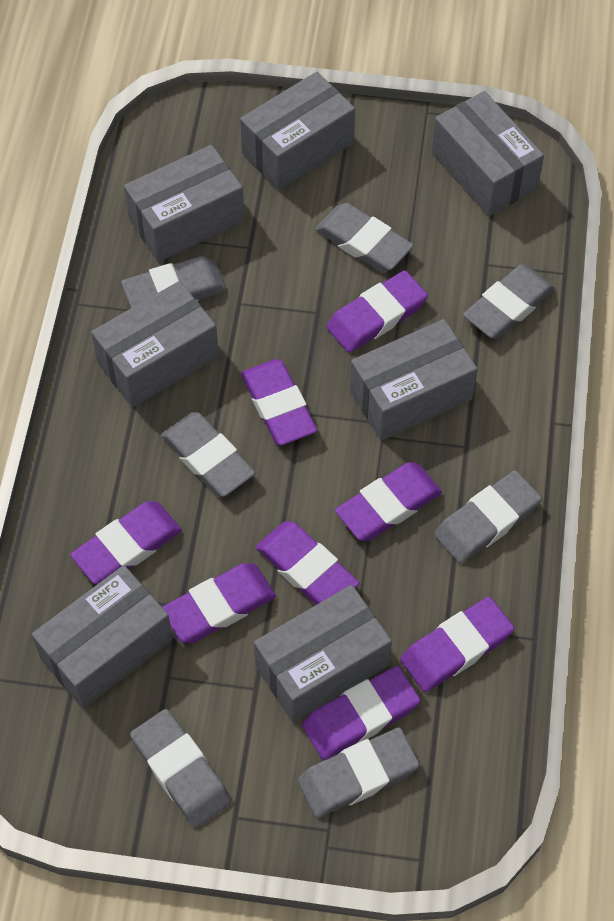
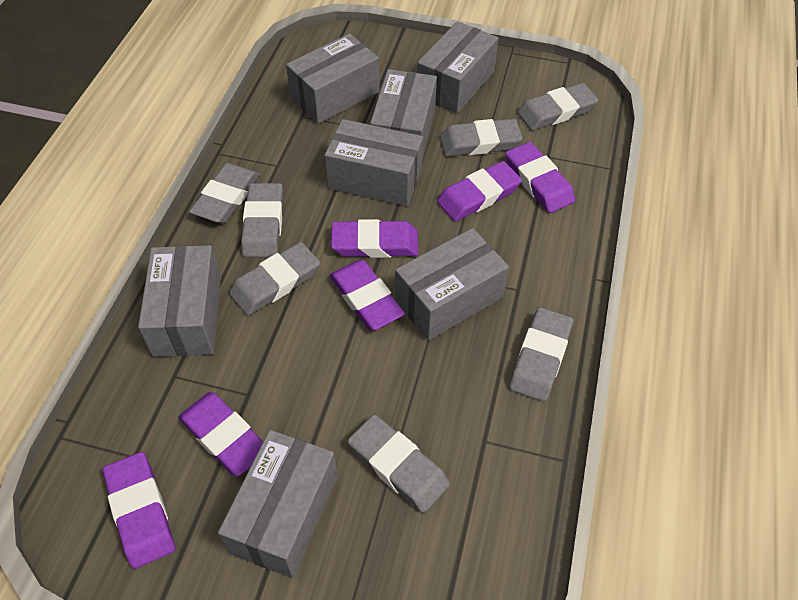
purple eraser: 8 -> 6

